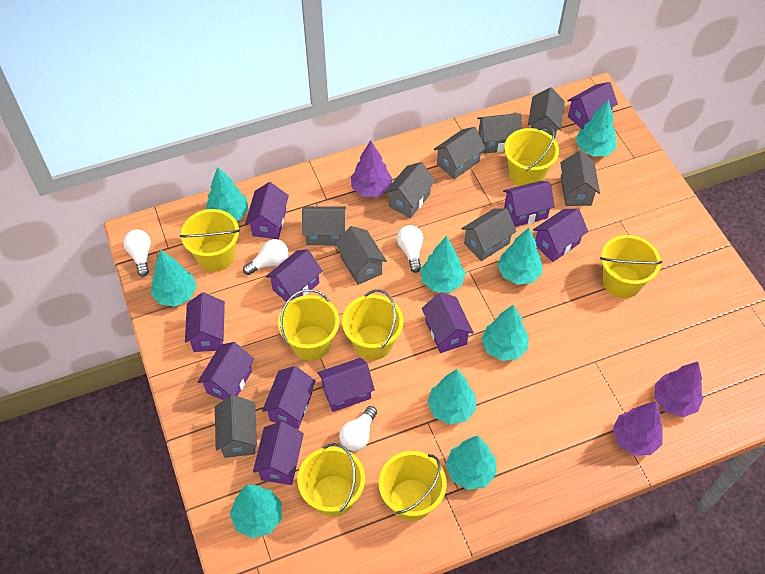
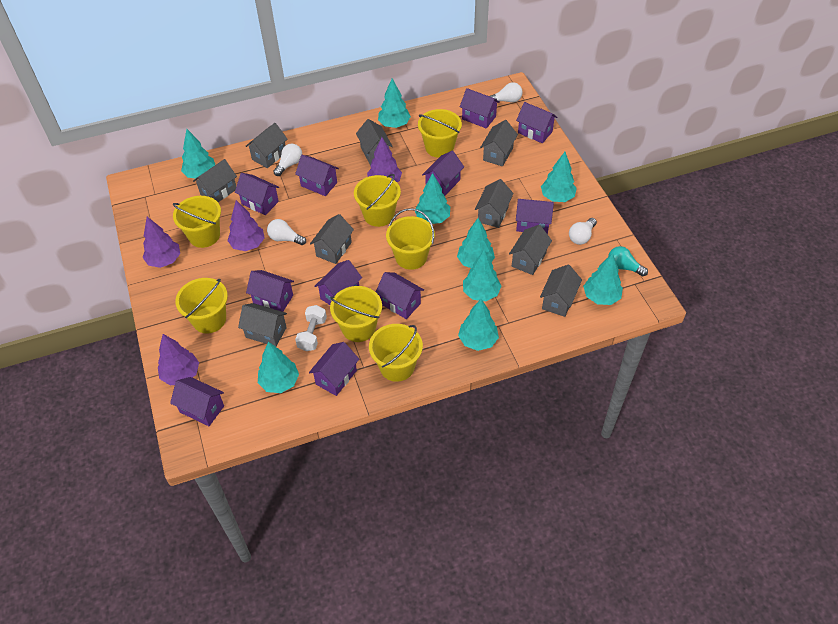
purple tree: 3 -> 4
turquoise light bulb: 0 -> 1
white dumbbell: 0 -> 1

